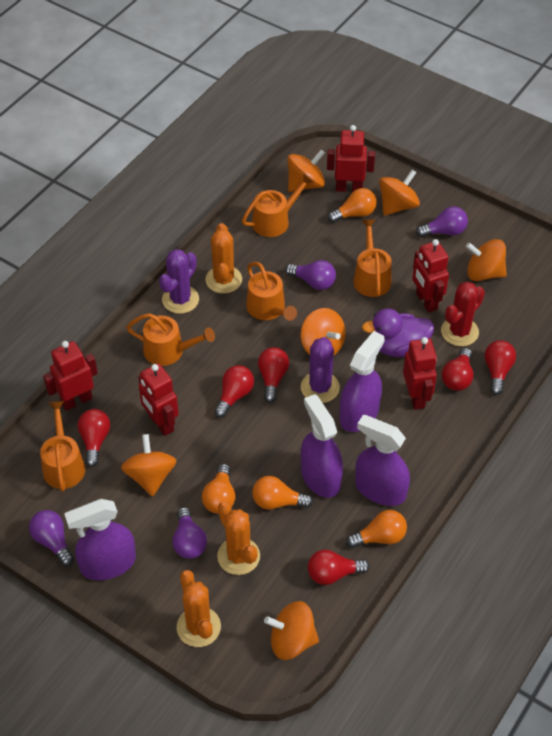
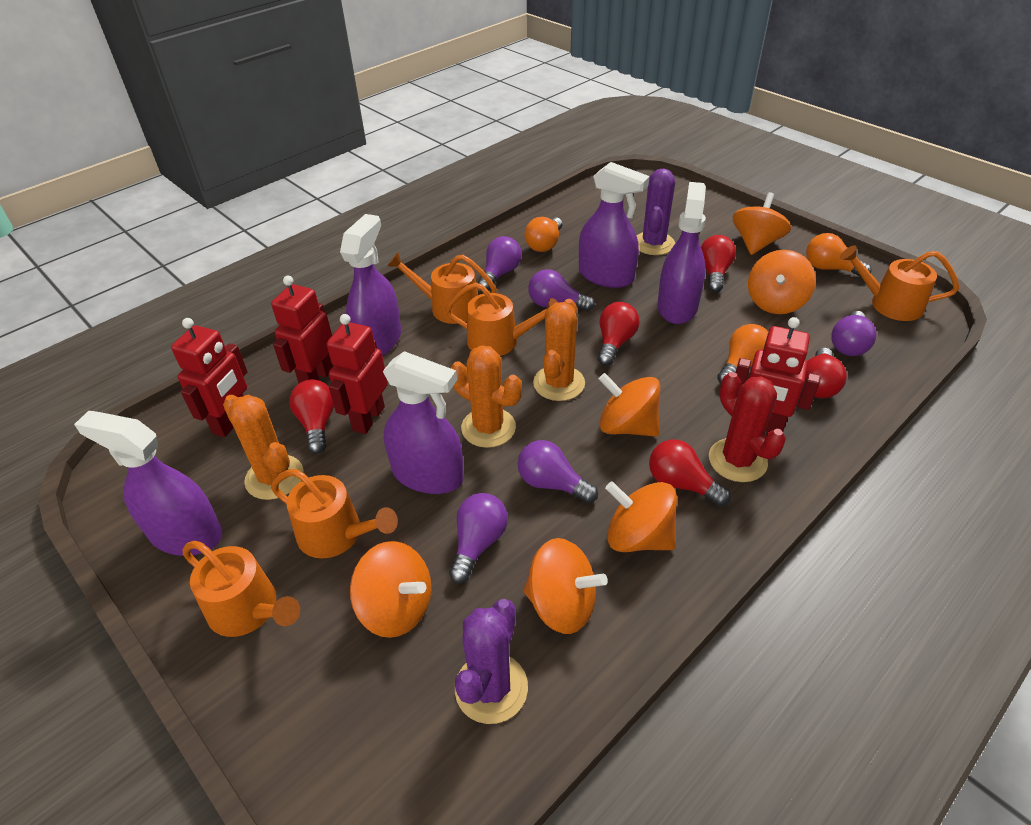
orange light bulb: 4 -> 3
purple duck: 1 -> 0
purple light bulb: 4 -> 5
purple spray bottle: 4 -> 5
red light bulb: 6 -> 5
red robot: 5 -> 4

